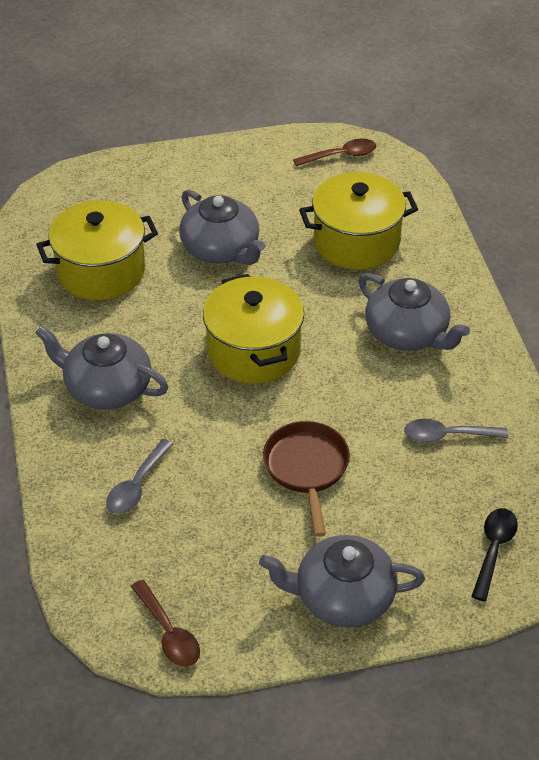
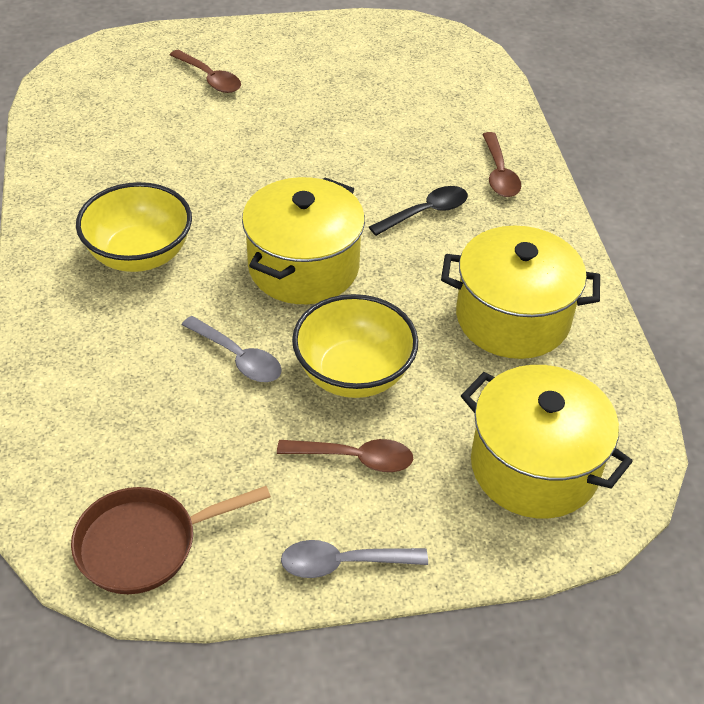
brown spoon: 2 -> 3
grey teapot: 4 -> 0
yellow bowl: 0 -> 2

